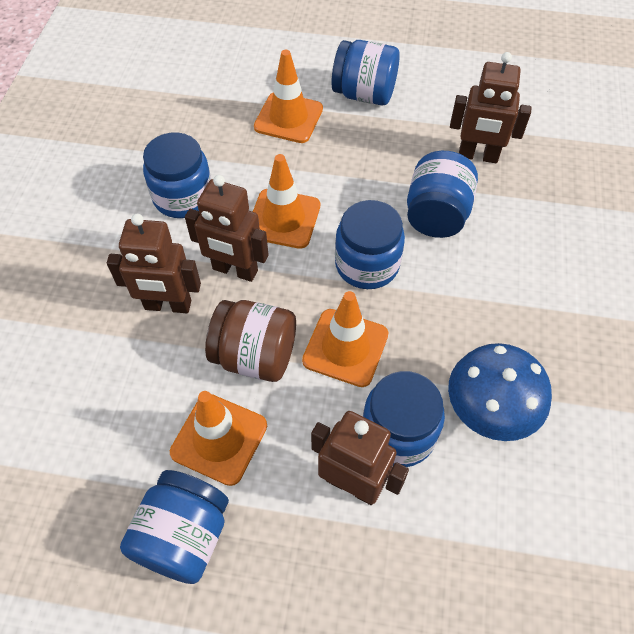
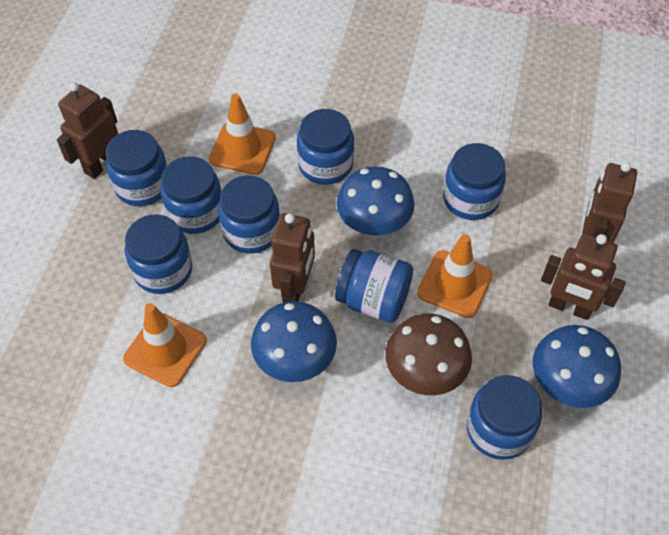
blue jar: 6 -> 8
blue mushroom: 1 -> 3
brown jar: 1 -> 0
brown mushroom: 0 -> 1
orange traffic cone: 4 -> 3

